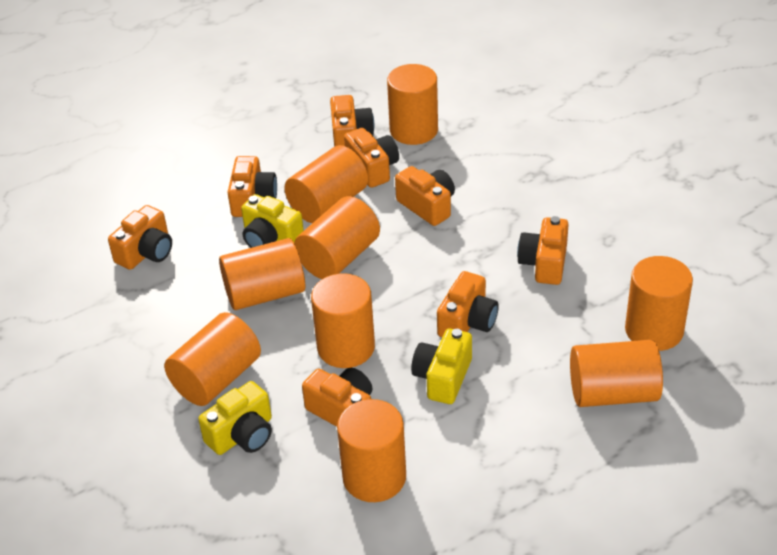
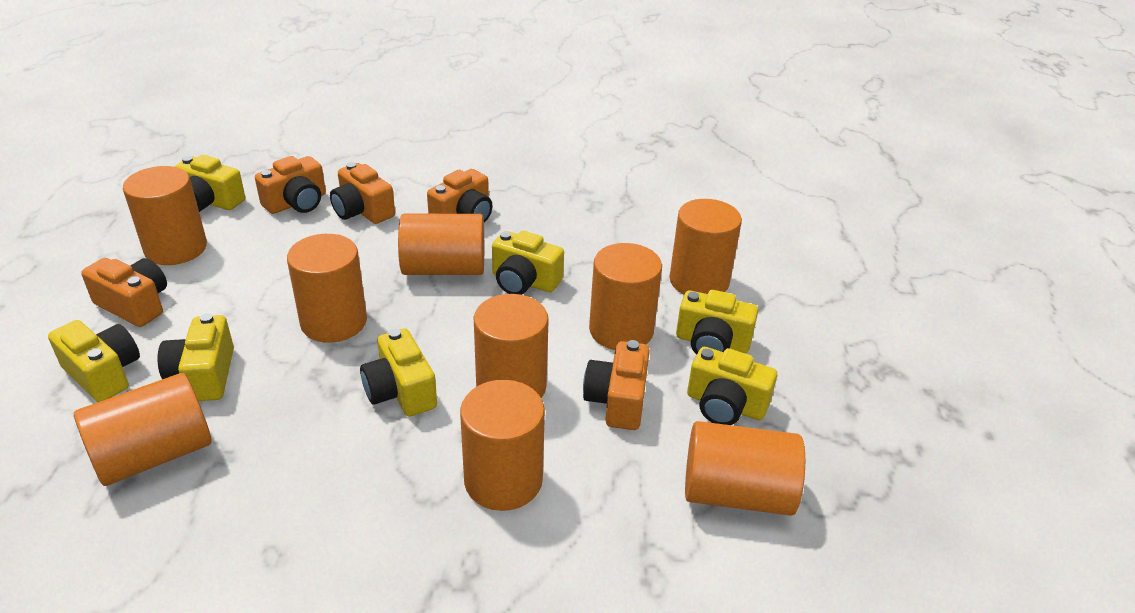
orange camera: 8 -> 5
yellow camera: 3 -> 7

